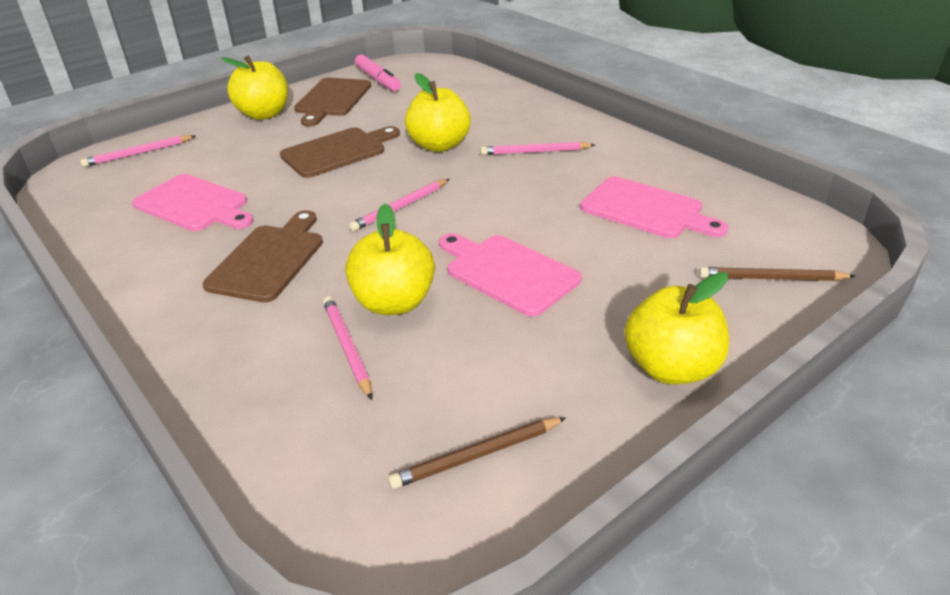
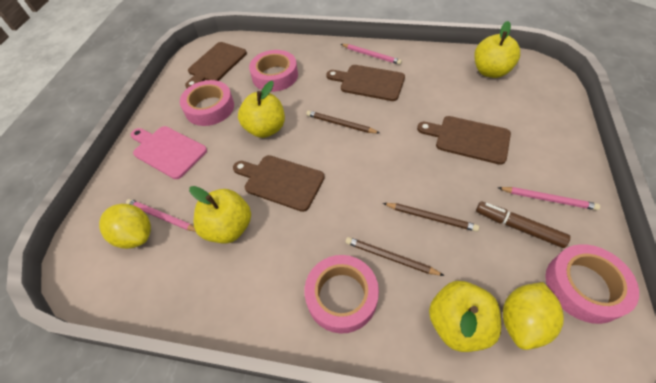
brown cutting board: 3 -> 4
brown marker: 0 -> 1
brown pencil: 2 -> 3
pink cutting board: 3 -> 1
pink marker: 1 -> 0
pink pencil: 4 -> 3
pink tape: 0 -> 4
yellow lemon: 0 -> 2

